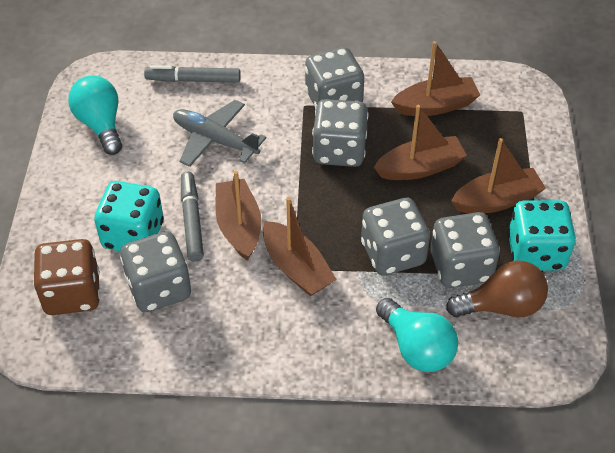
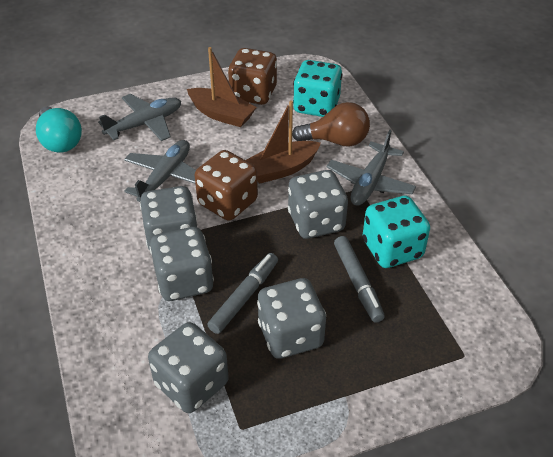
brown boat: 5 -> 2
brown dice: 1 -> 2
grey plane: 1 -> 3
turquoise light bulb: 2 -> 1

